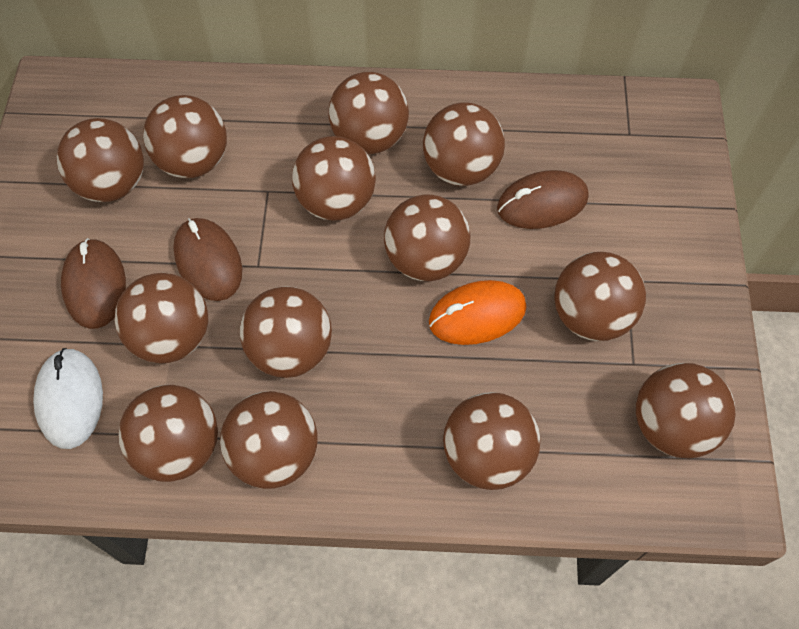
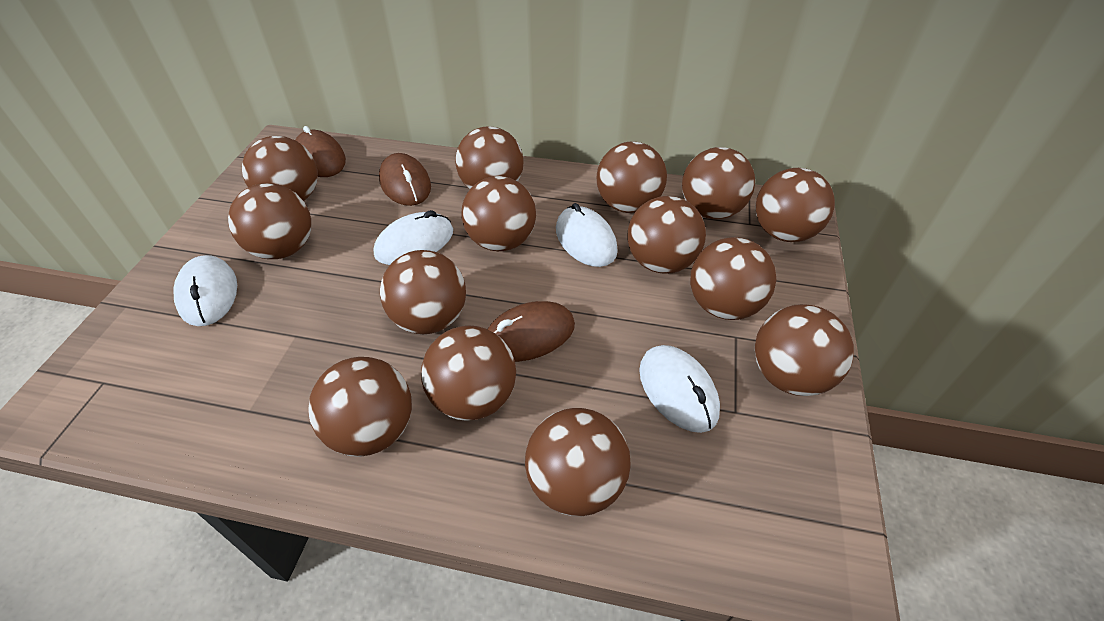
brown ball: 13 -> 14
orange mouse: 1 -> 0
white mouse: 1 -> 4

